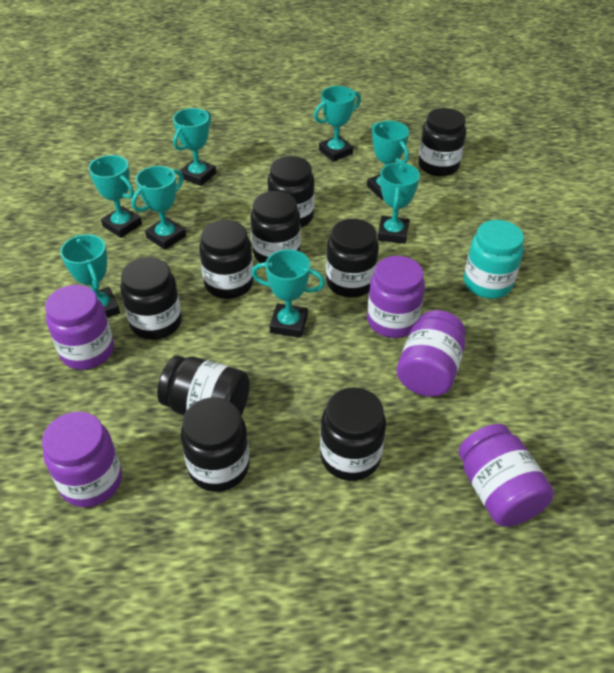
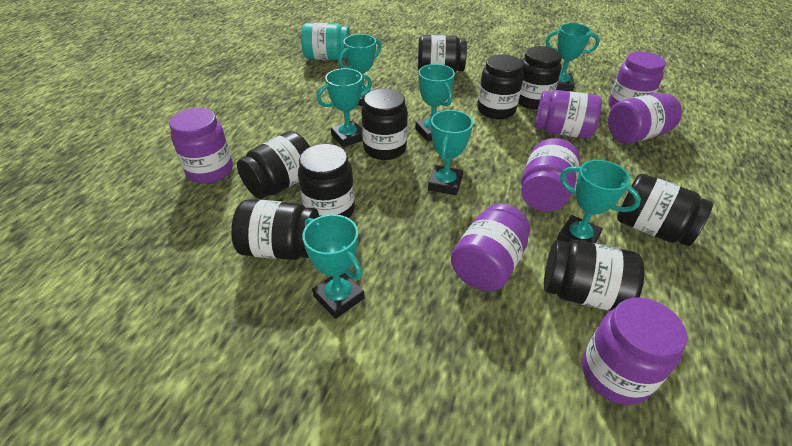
purple jar: 5 -> 7
turquoise trophy: 8 -> 7

